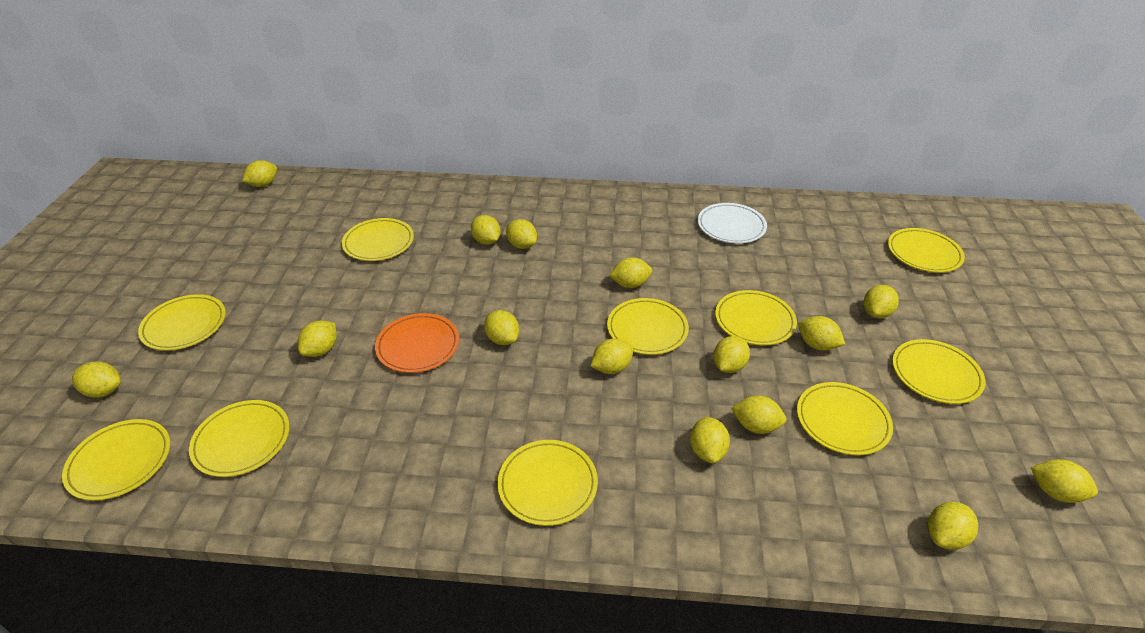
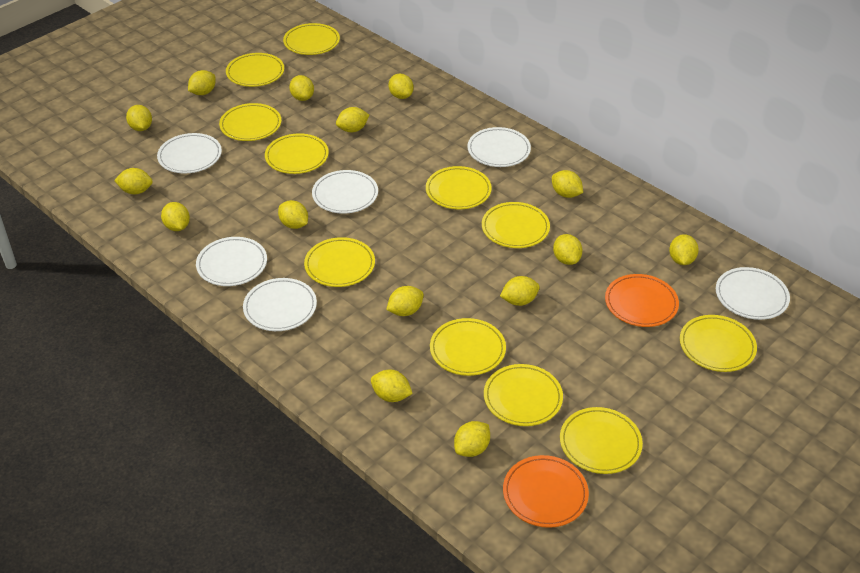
orange plate: 1 -> 2
white plate: 1 -> 6
yellow plate: 10 -> 11

